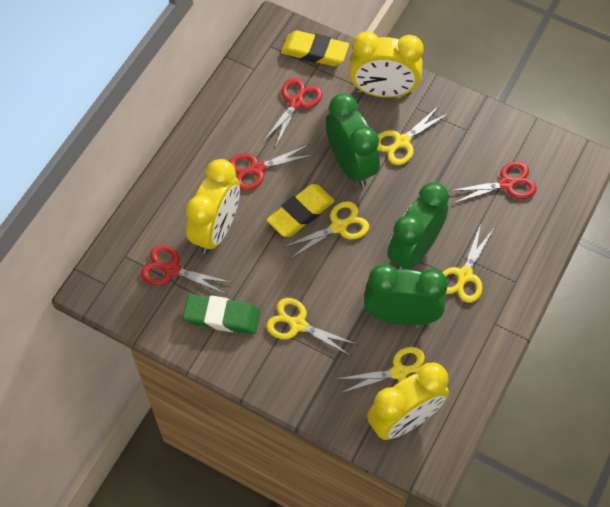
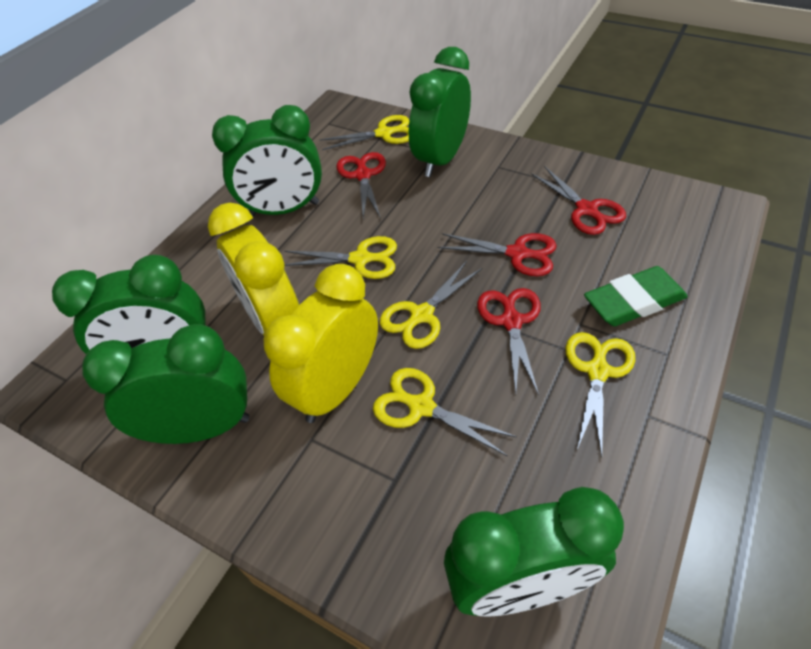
green clock: 3 -> 5
yellow clock: 3 -> 2
yellow eraser: 2 -> 0

